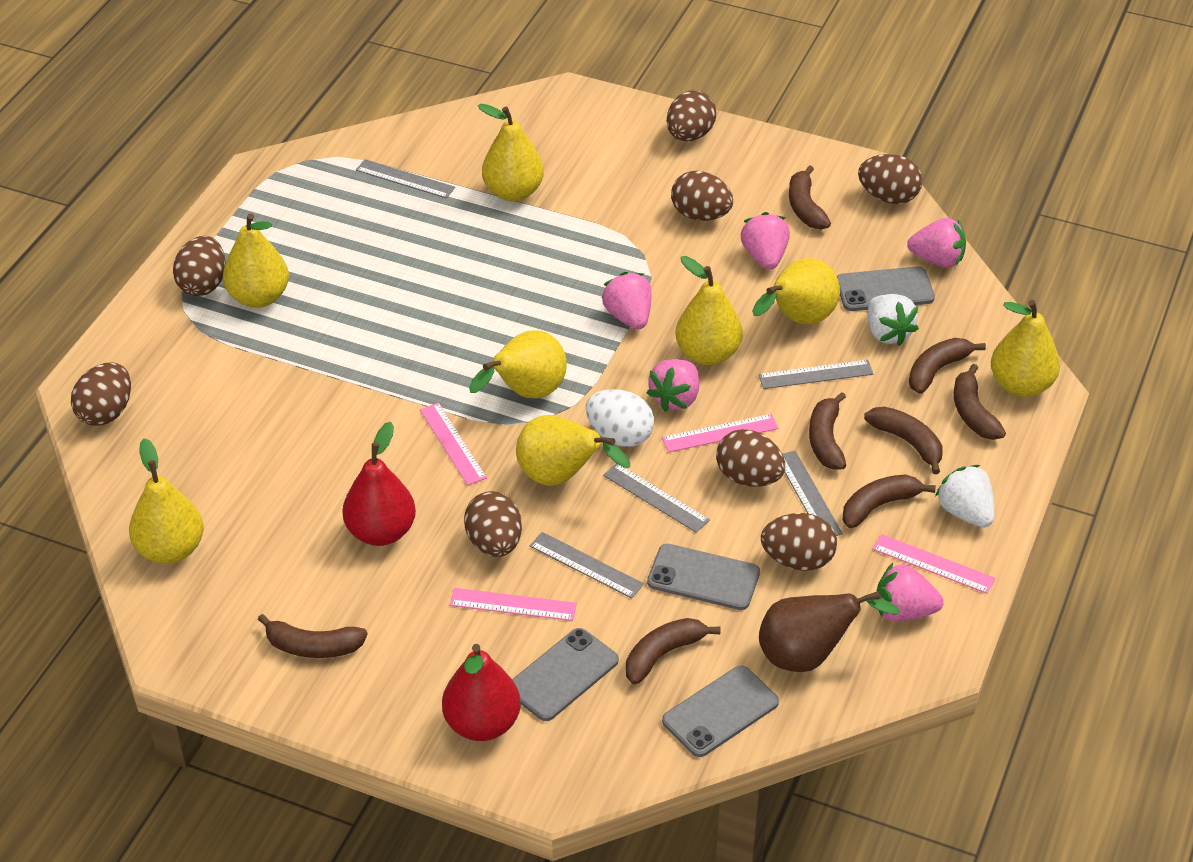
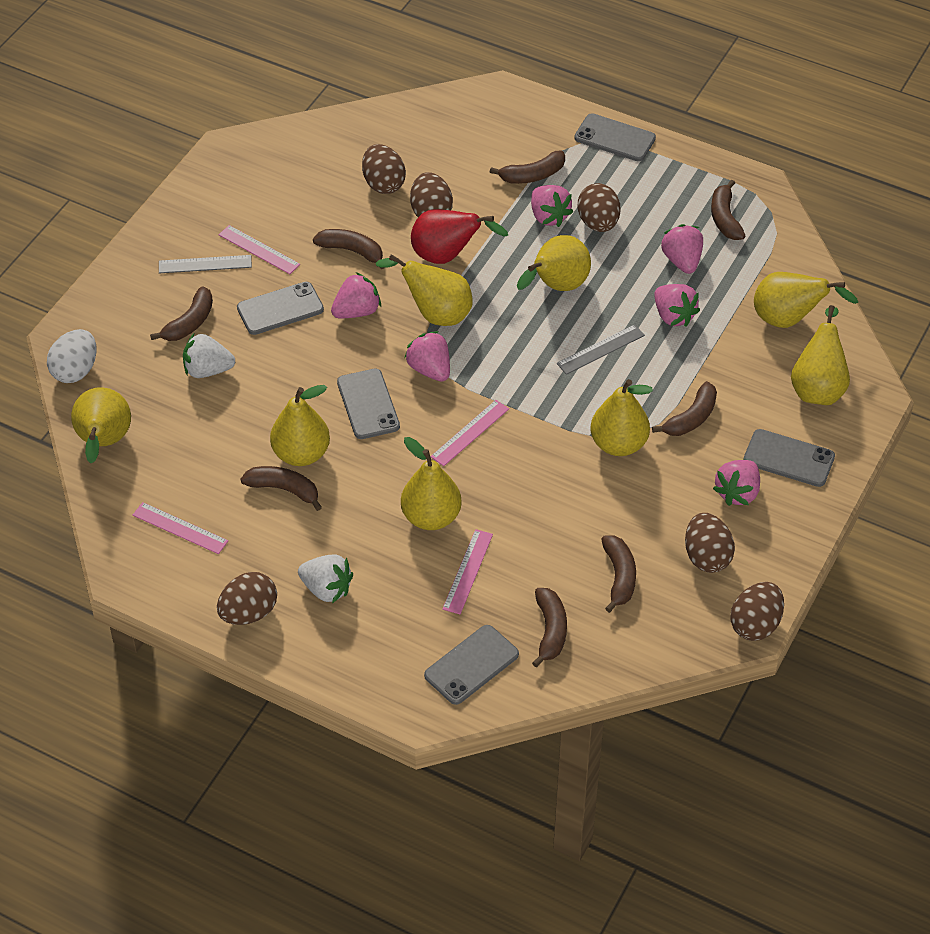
brown egg: 8 -> 6
brown pear: 1 -> 0
grey phone: 4 -> 5
grey ruler: 5 -> 2
pink strawberry: 5 -> 6
red pear: 2 -> 1

